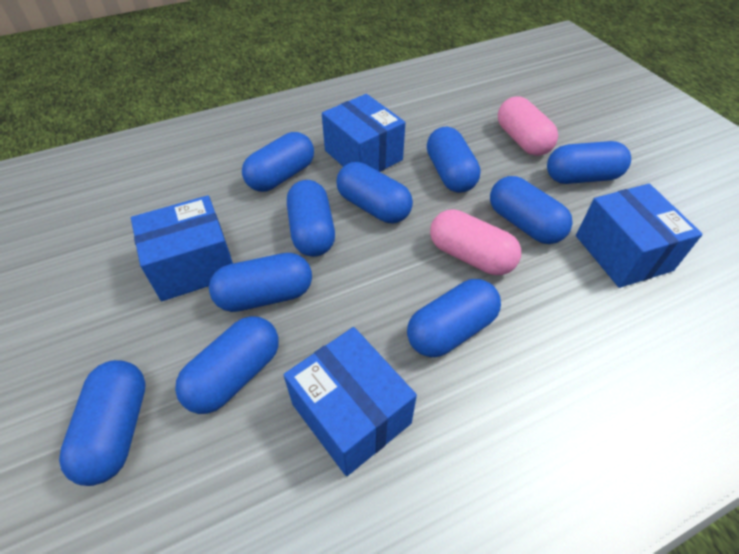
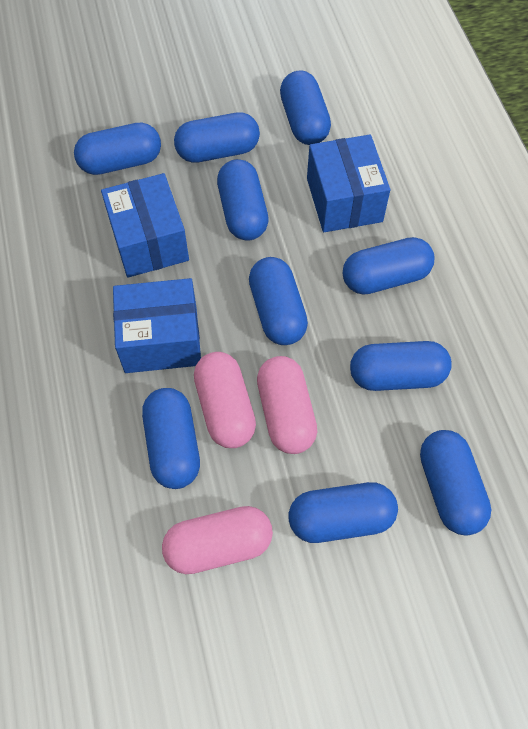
blue box: 4 -> 3
pink capsule: 2 -> 3

